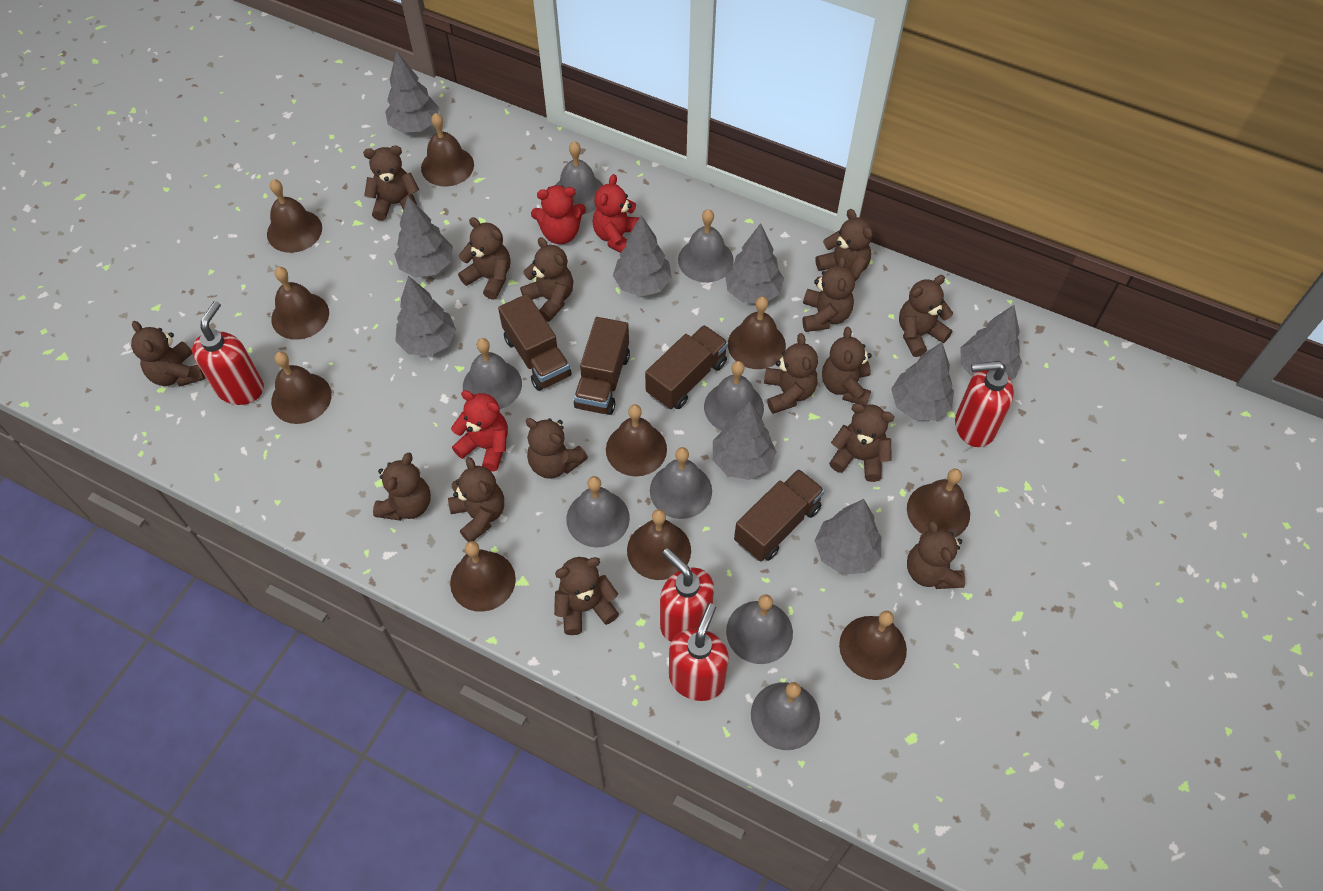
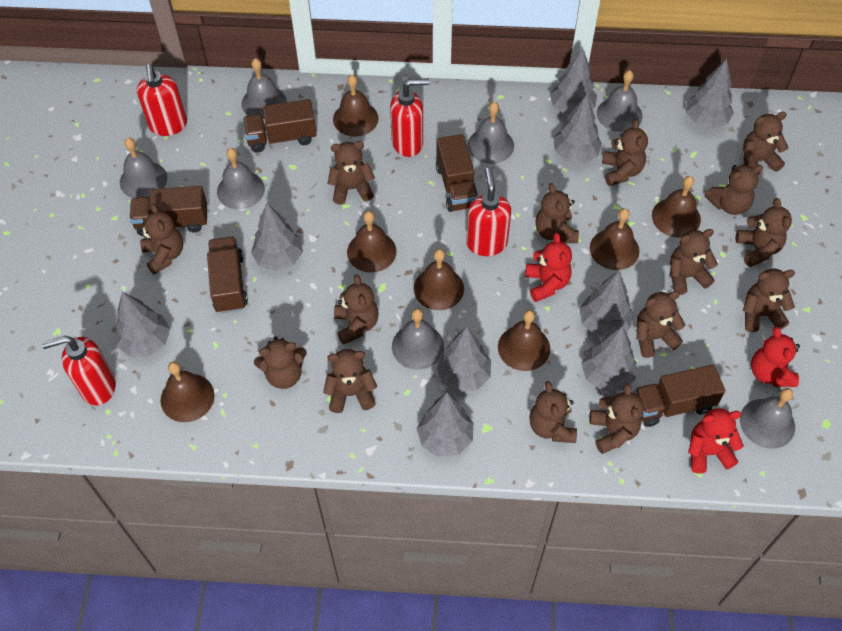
brown bell: 10 -> 7
brown truck: 4 -> 5
grey bell: 8 -> 7

